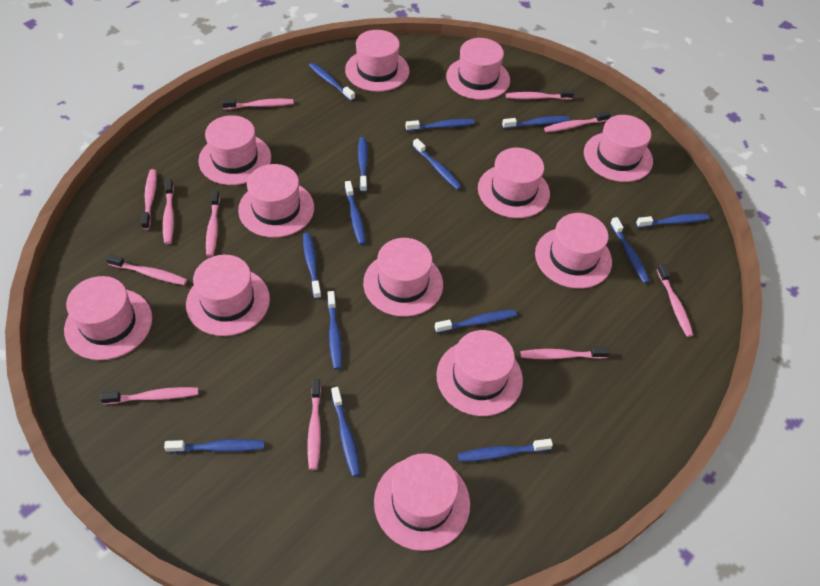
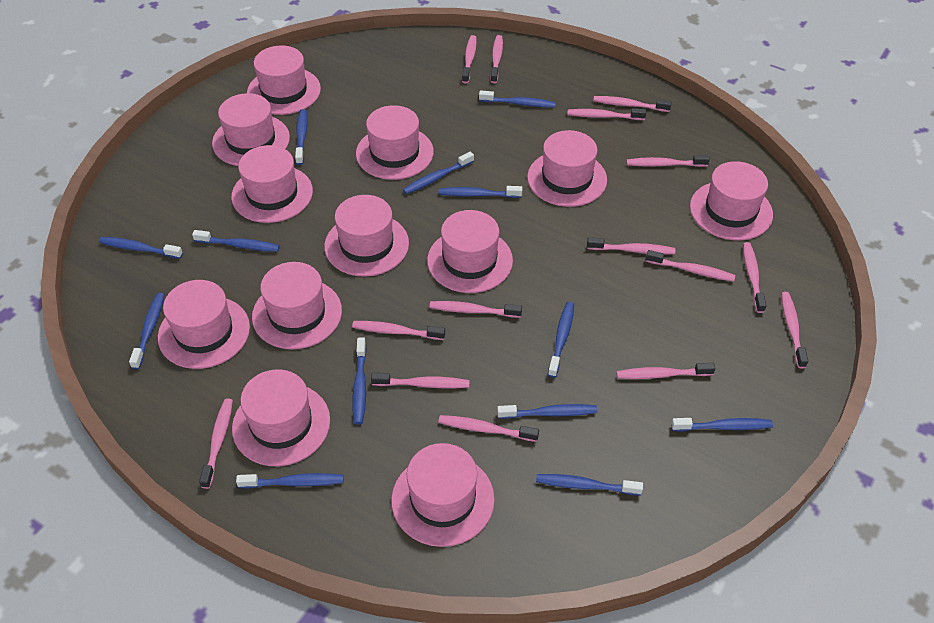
blue toothbrush: 14 -> 13
pink toothbrush: 11 -> 15

